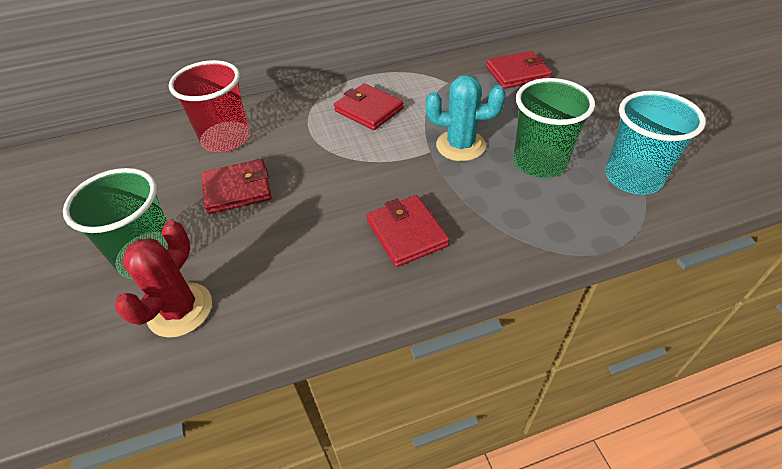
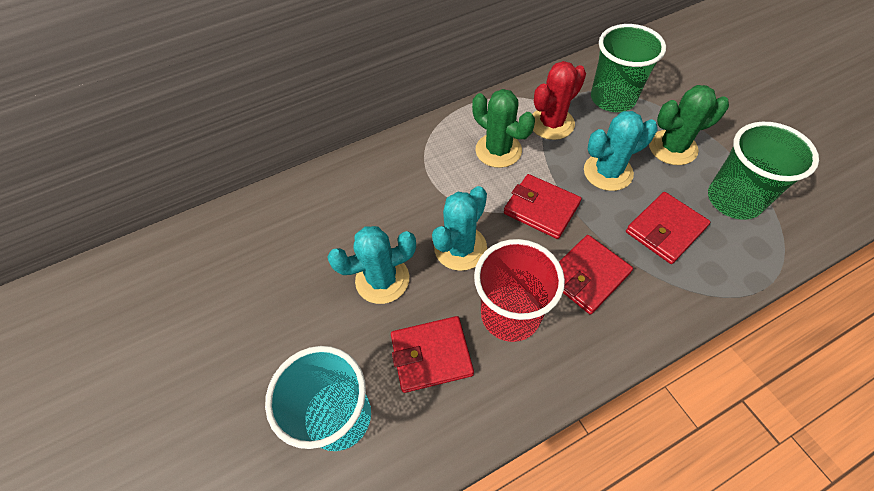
green cactus: 0 -> 2
turquoise cactus: 1 -> 3

